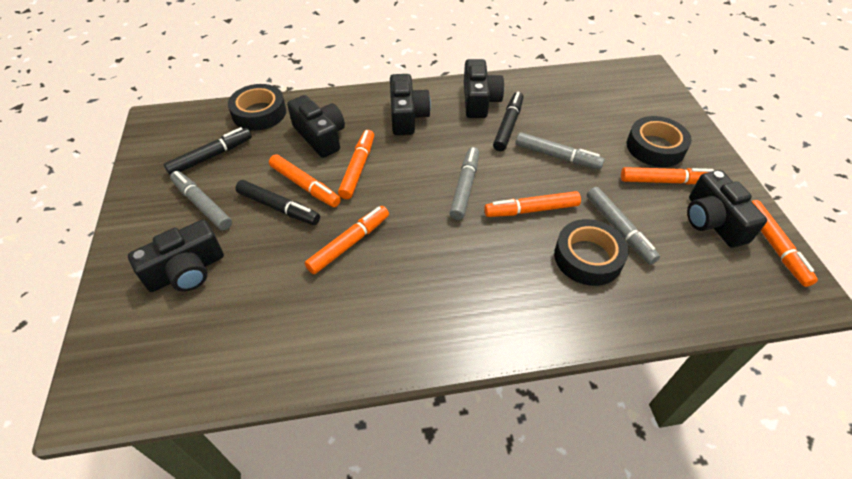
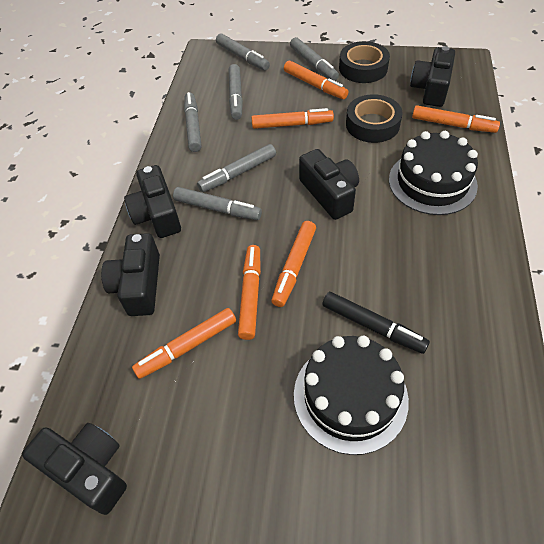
black cake: 0 -> 2
black marker: 3 -> 1
black tape: 3 -> 2
grey marker: 4 -> 6

